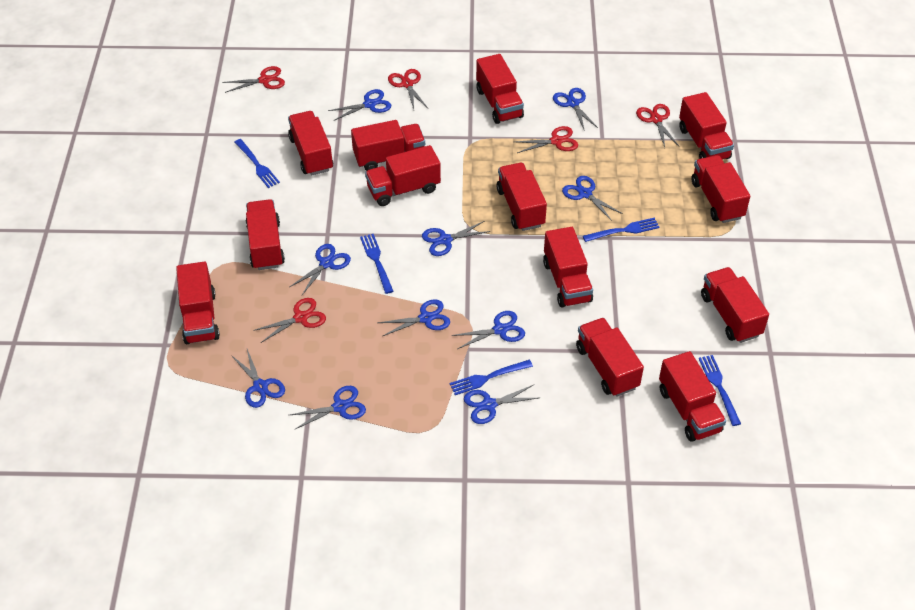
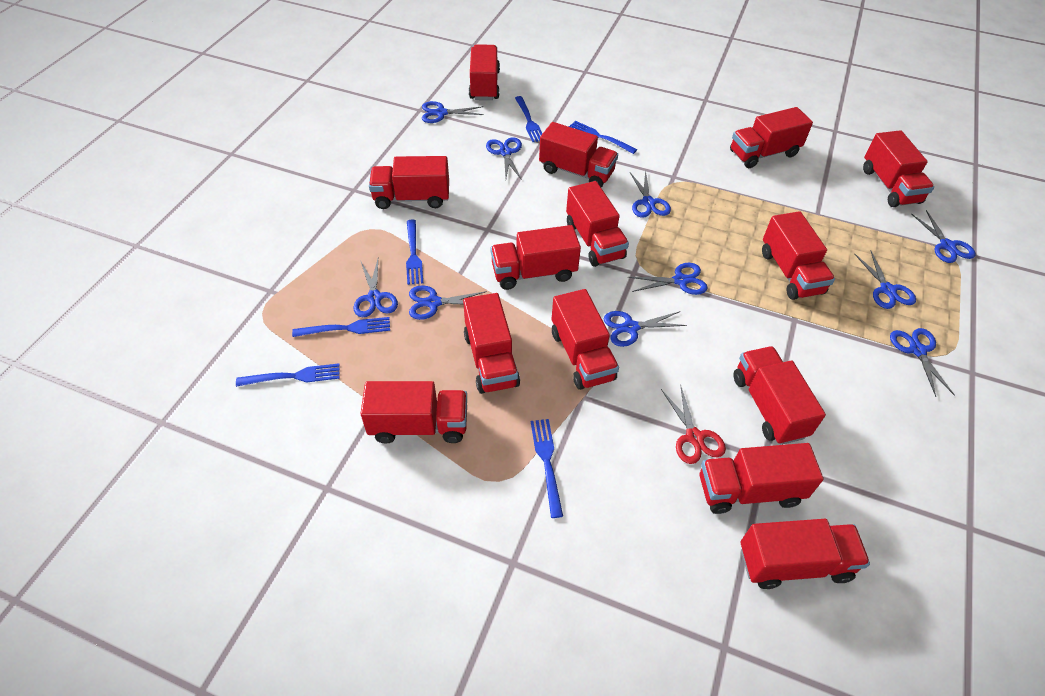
blue fork: 5 -> 6
red scissors: 5 -> 1
red truck: 13 -> 14

